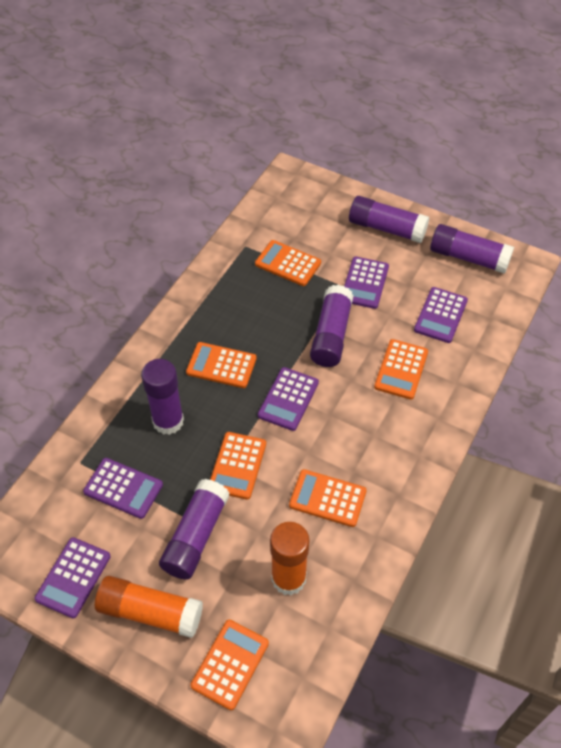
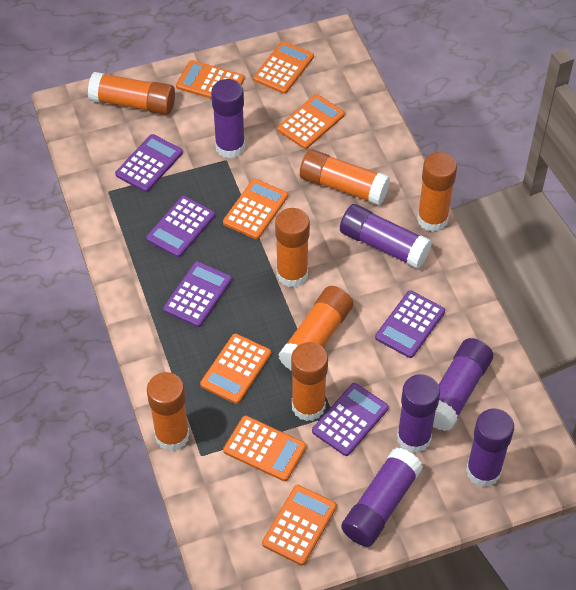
orange calculator: 6 -> 7
orange glue stick: 2 -> 7
purple glue stick: 5 -> 6

